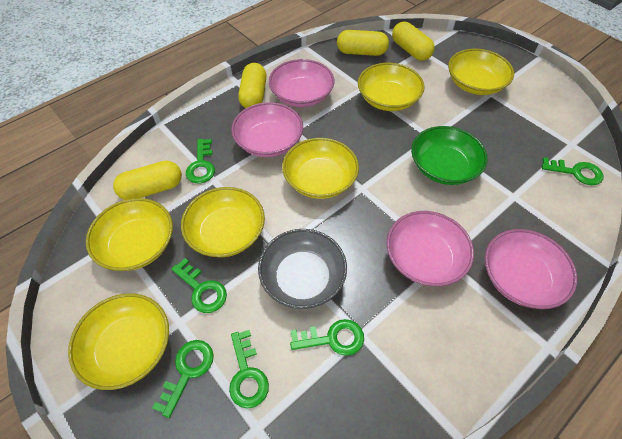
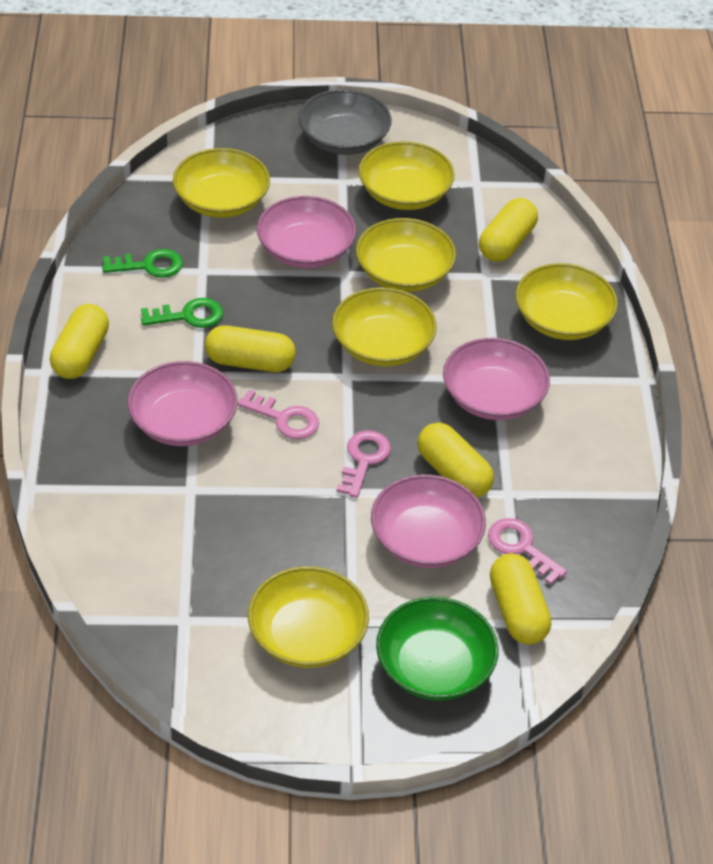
green key: 6 -> 2
pink key: 0 -> 3
yellow capsule: 4 -> 5

